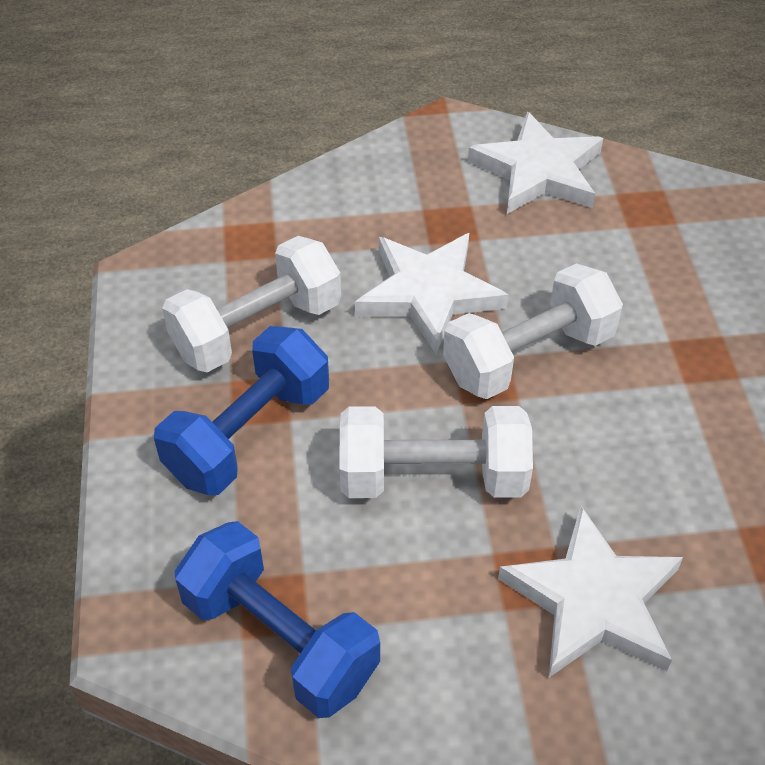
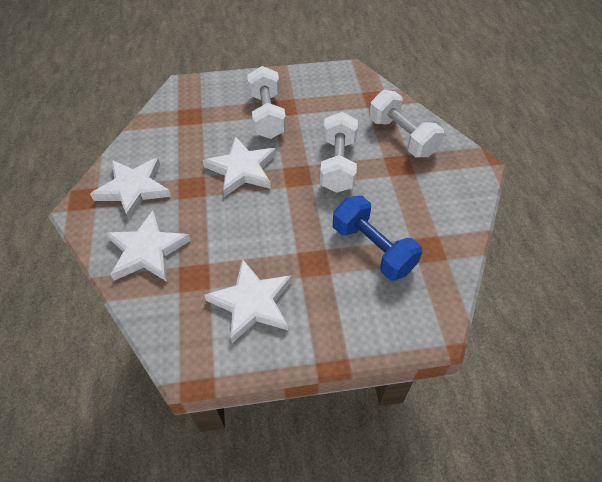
blue dumbbell: 2 -> 1
white star: 3 -> 4

